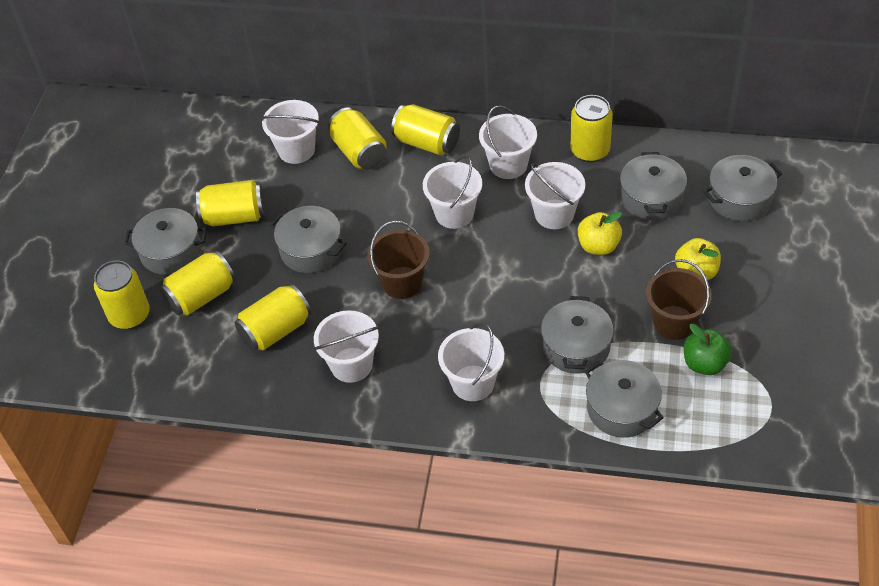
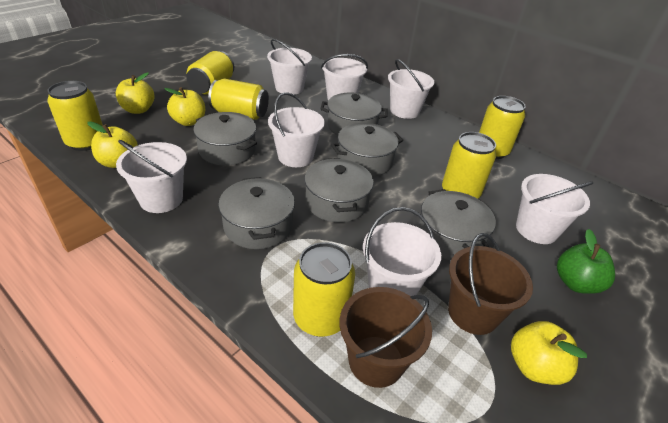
white bucket: 6 -> 7
yellow apple: 2 -> 4
yellow can: 7 -> 6

